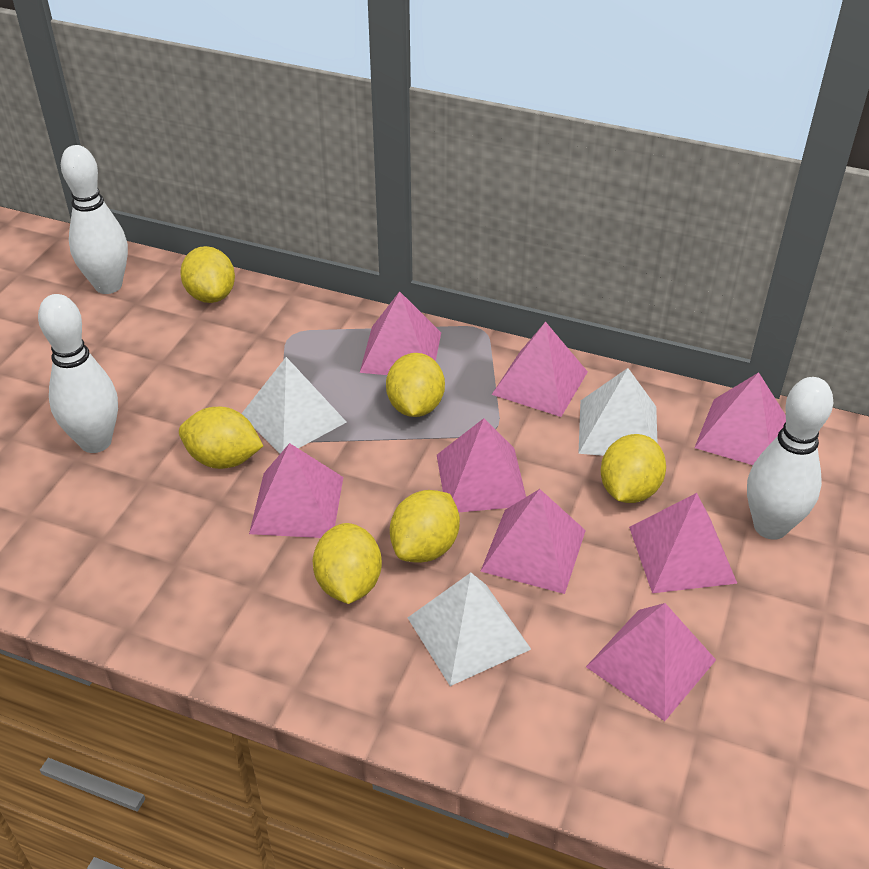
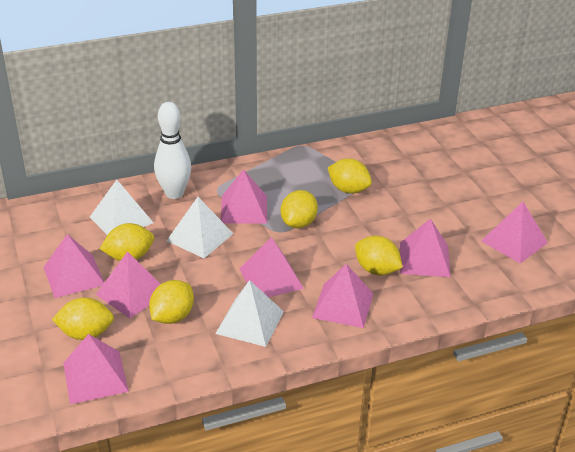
white bowling pin: 3 -> 1

